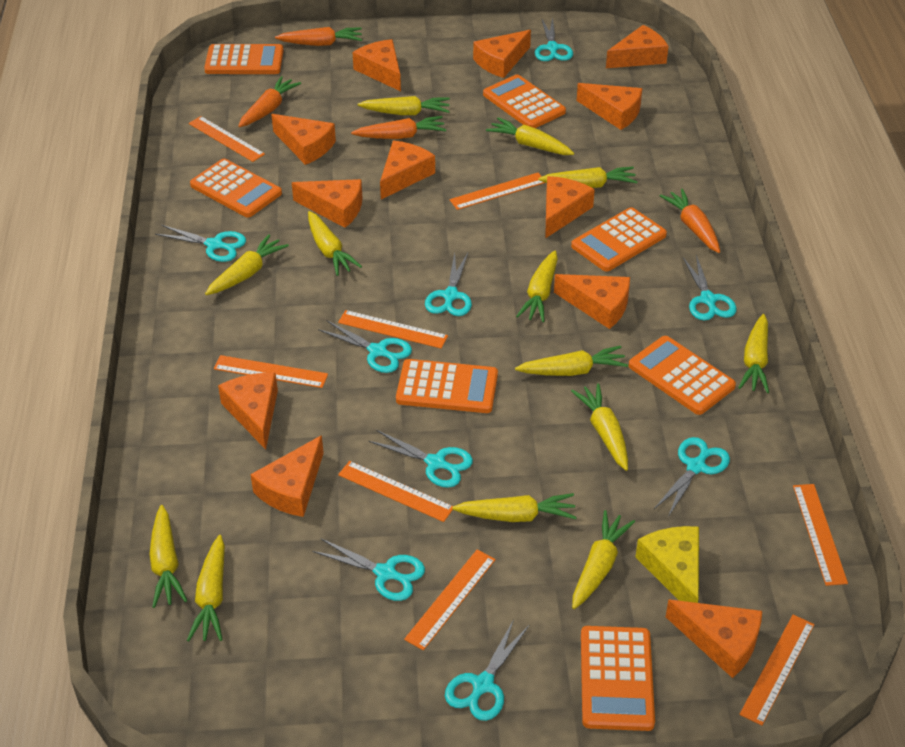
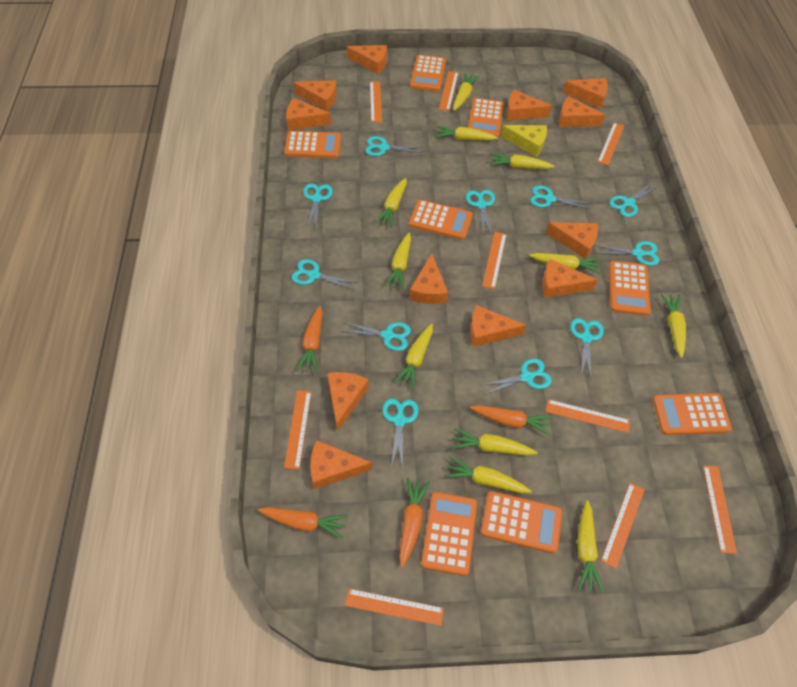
orange calculator: 7 -> 8
orange ruler: 8 -> 9
turquoise scissors: 9 -> 11
yellow carrot: 13 -> 11

